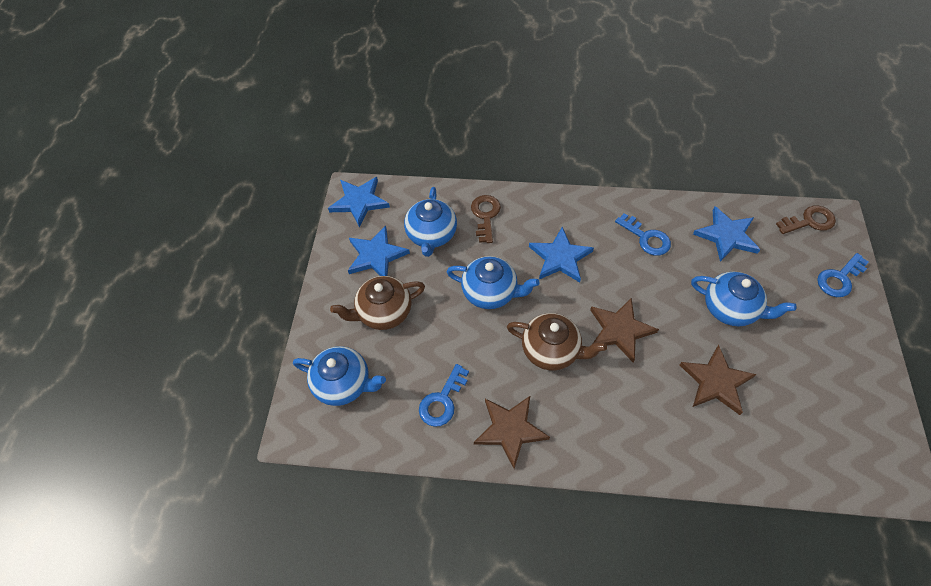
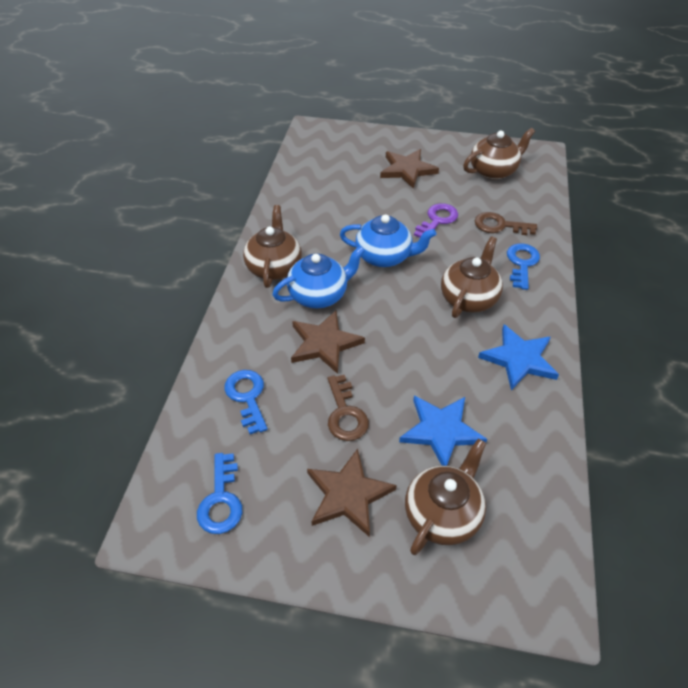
blue star: 4 -> 2
blue teapot: 4 -> 2
brown teapot: 2 -> 4
purple key: 0 -> 1

